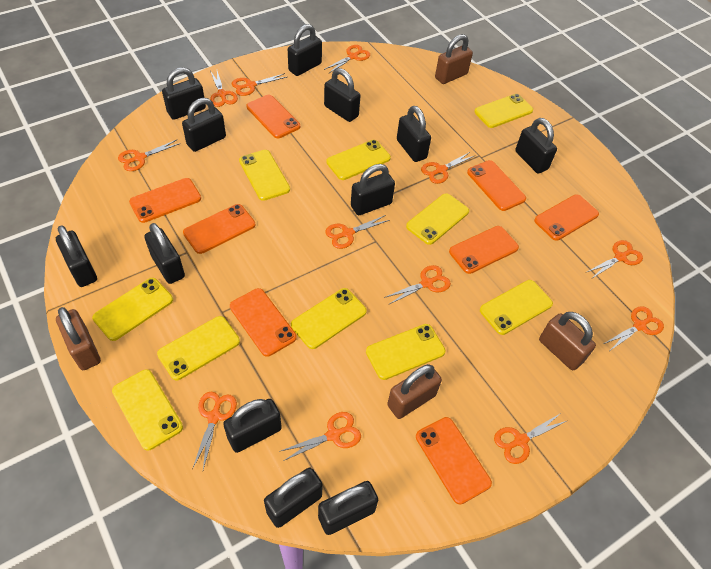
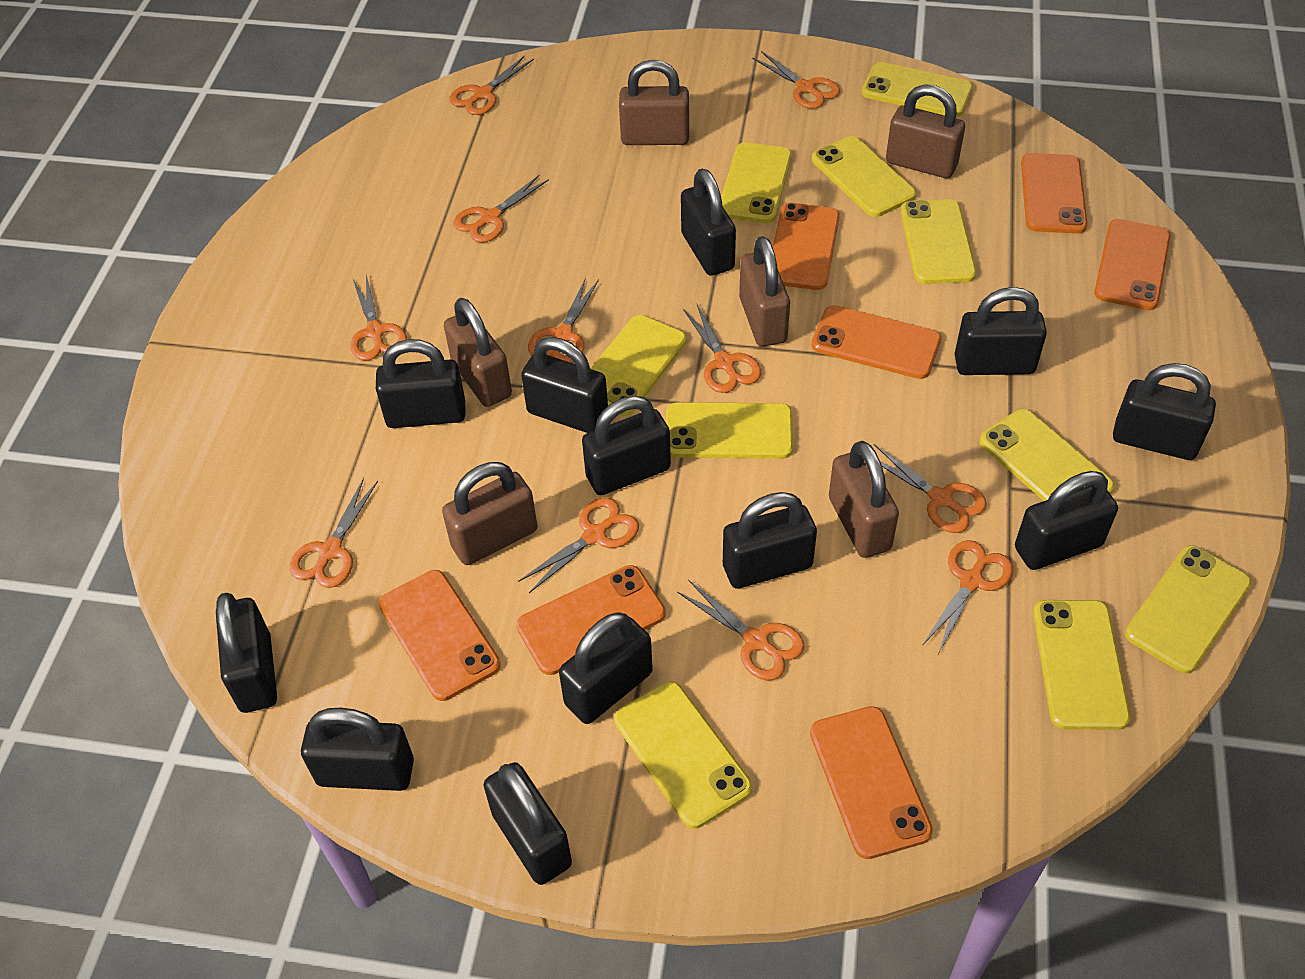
brown padlock: 4 -> 6
orange phone: 8 -> 7
orange scissors: 12 -> 11

